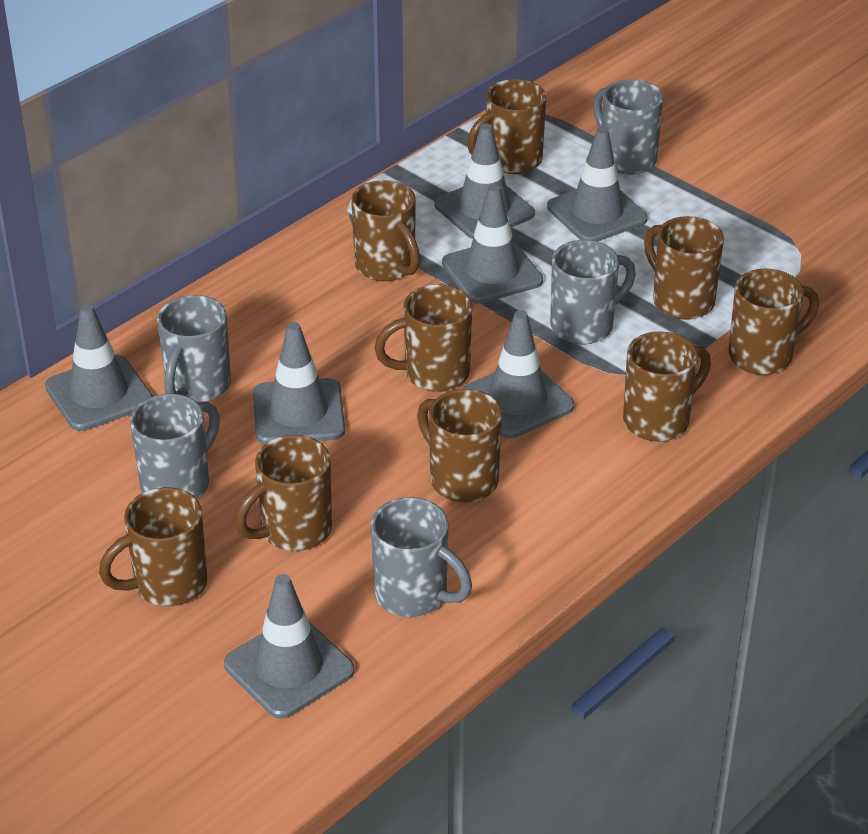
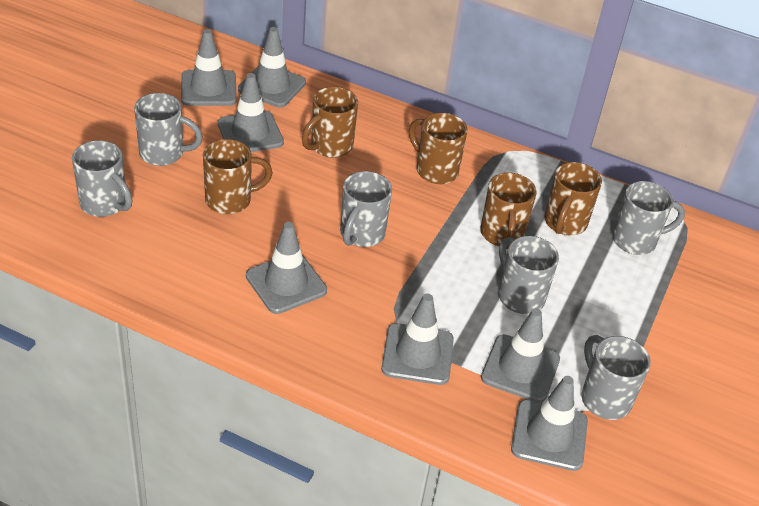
brown mug: 9 -> 5
grey mug: 5 -> 6

